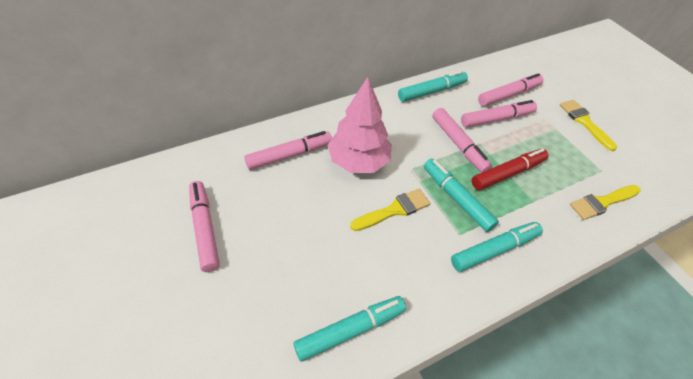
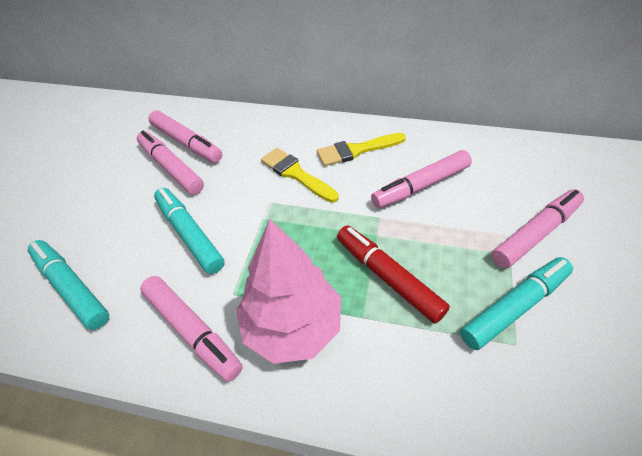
turquoise marker: 4 -> 3
yellow brush: 3 -> 2

